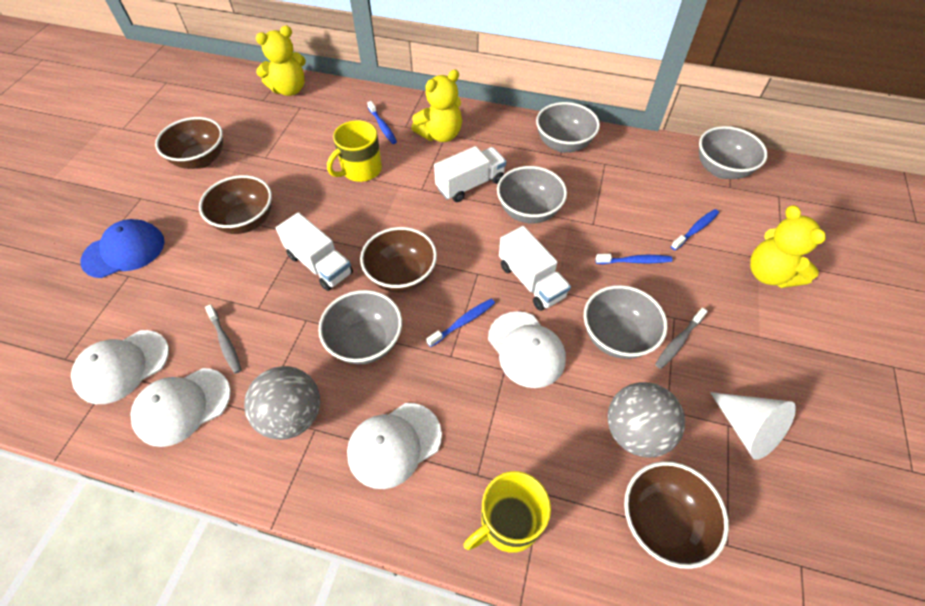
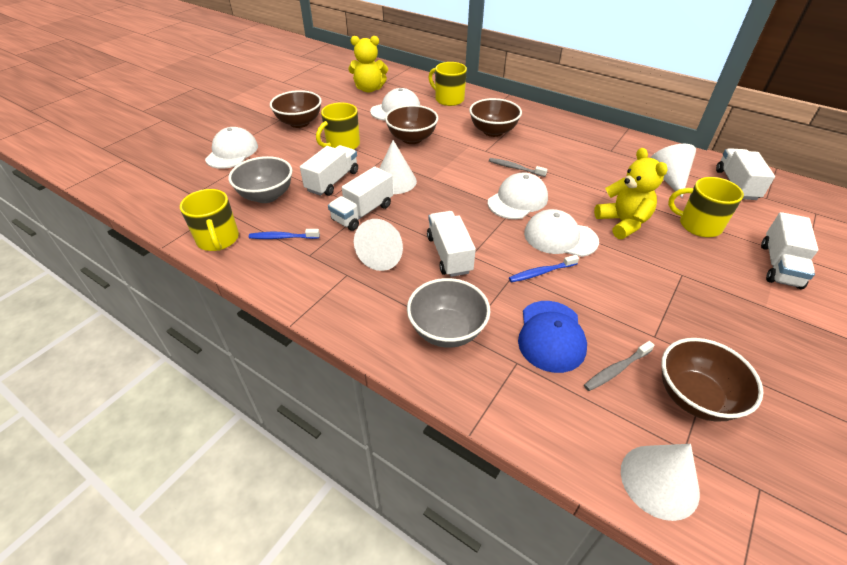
blue toothbrush: 4 -> 2
grey ball: 2 -> 0
grey bowl: 5 -> 2
white cone: 1 -> 4
white truck: 3 -> 5
yellow mug: 2 -> 4
yellow teddy bear: 3 -> 2

